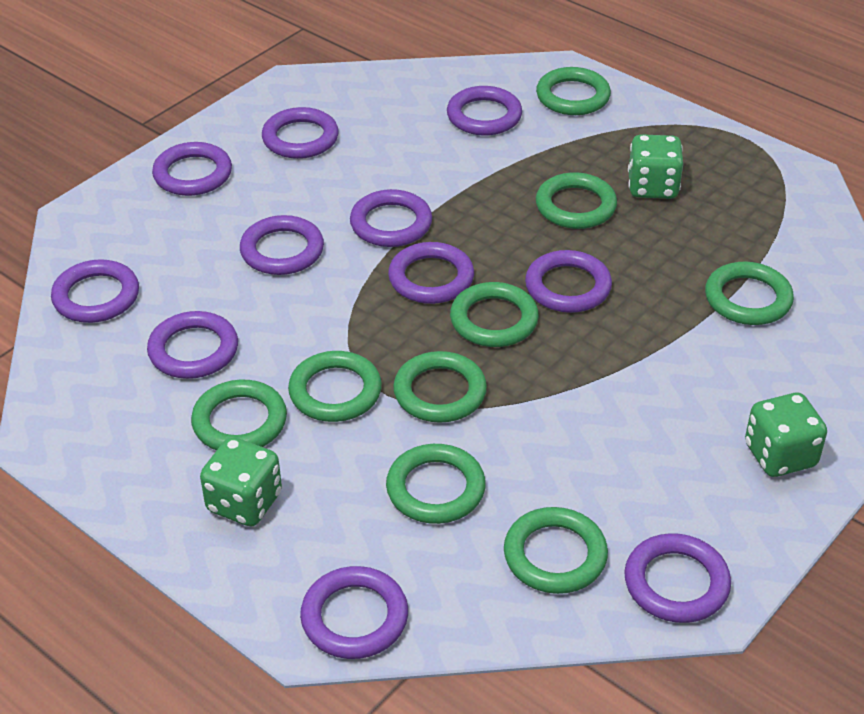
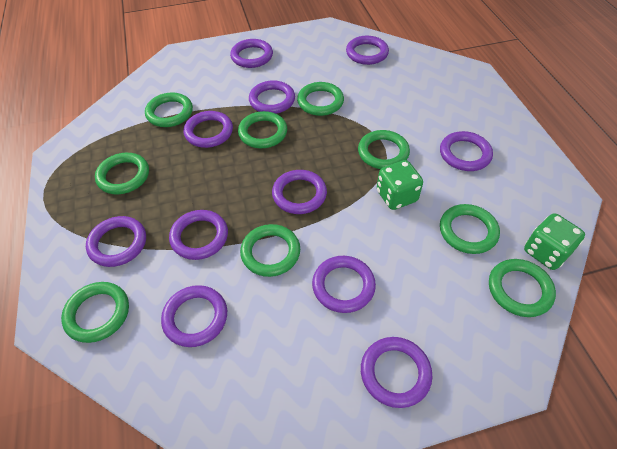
green dice: 3 -> 2

